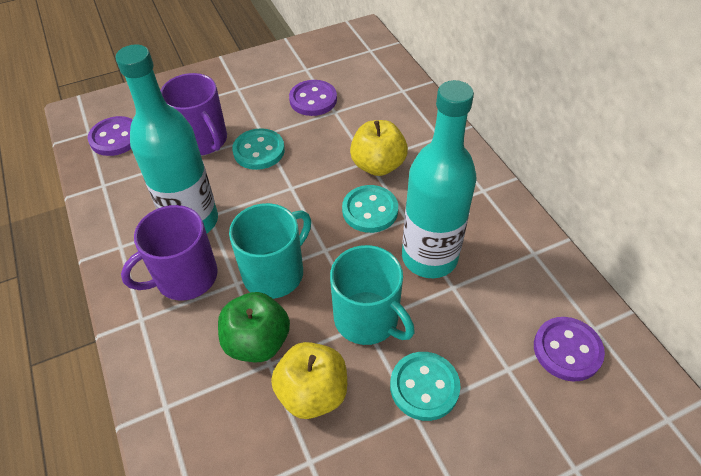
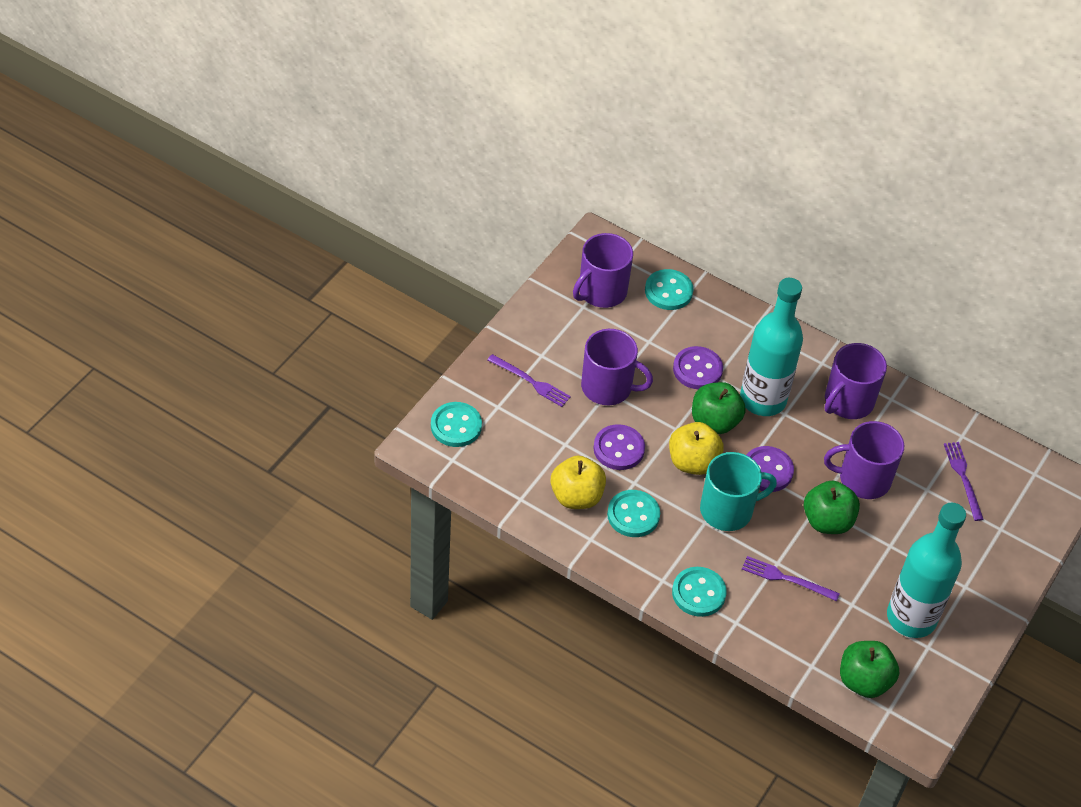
green apple: 1 -> 3
purple fork: 0 -> 3
purple mug: 2 -> 4
turquoise button: 3 -> 4
turquoise mug: 2 -> 1

